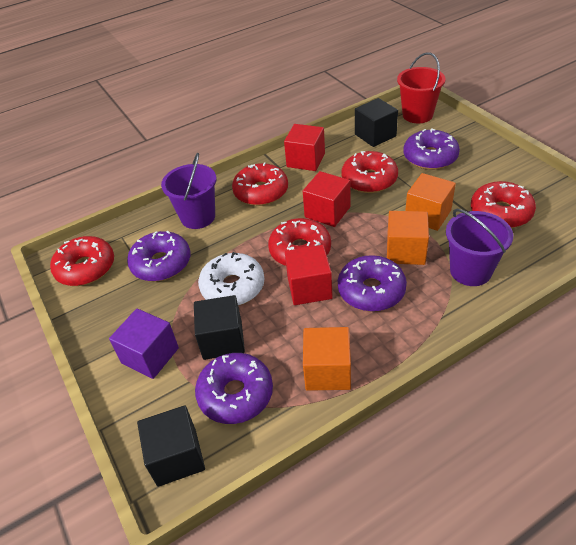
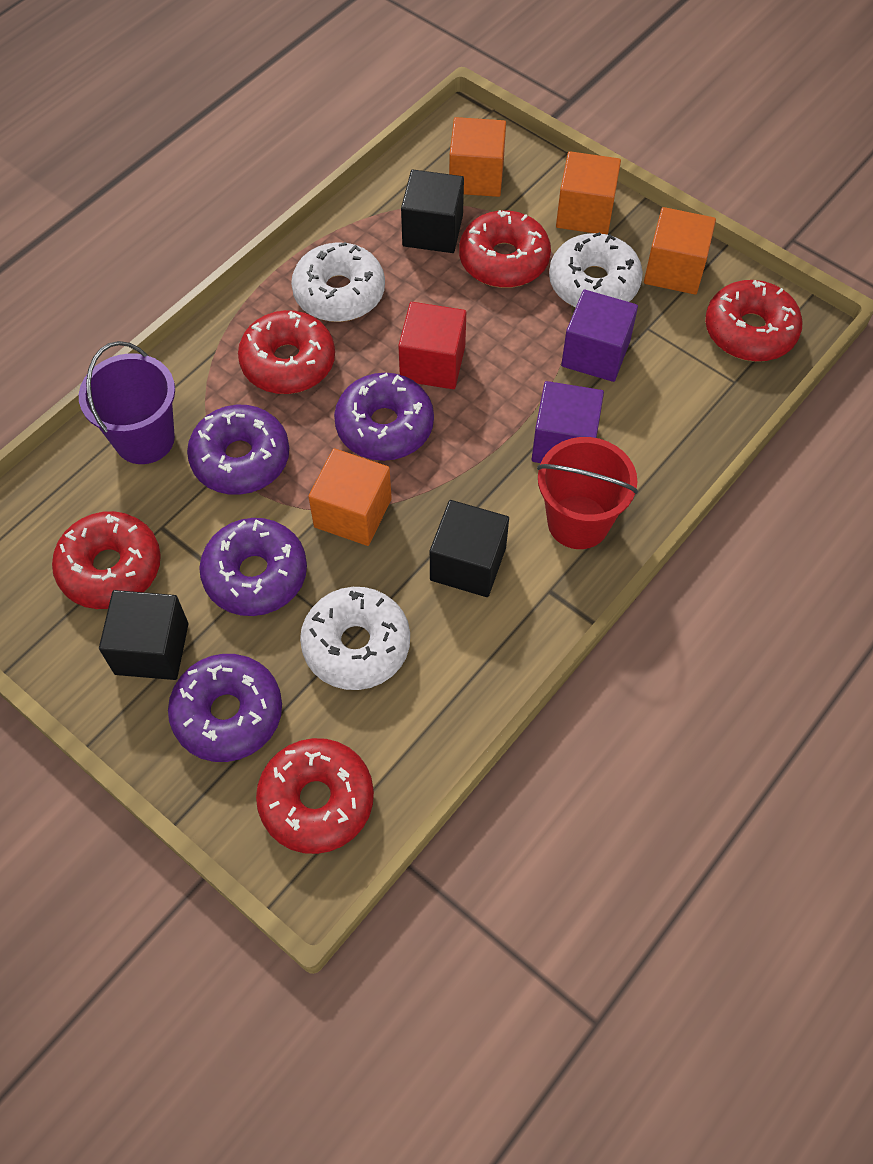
orange cube: 3 -> 4
purple bucket: 2 -> 1
purple cube: 1 -> 2
red cube: 3 -> 1
white donut: 1 -> 3

